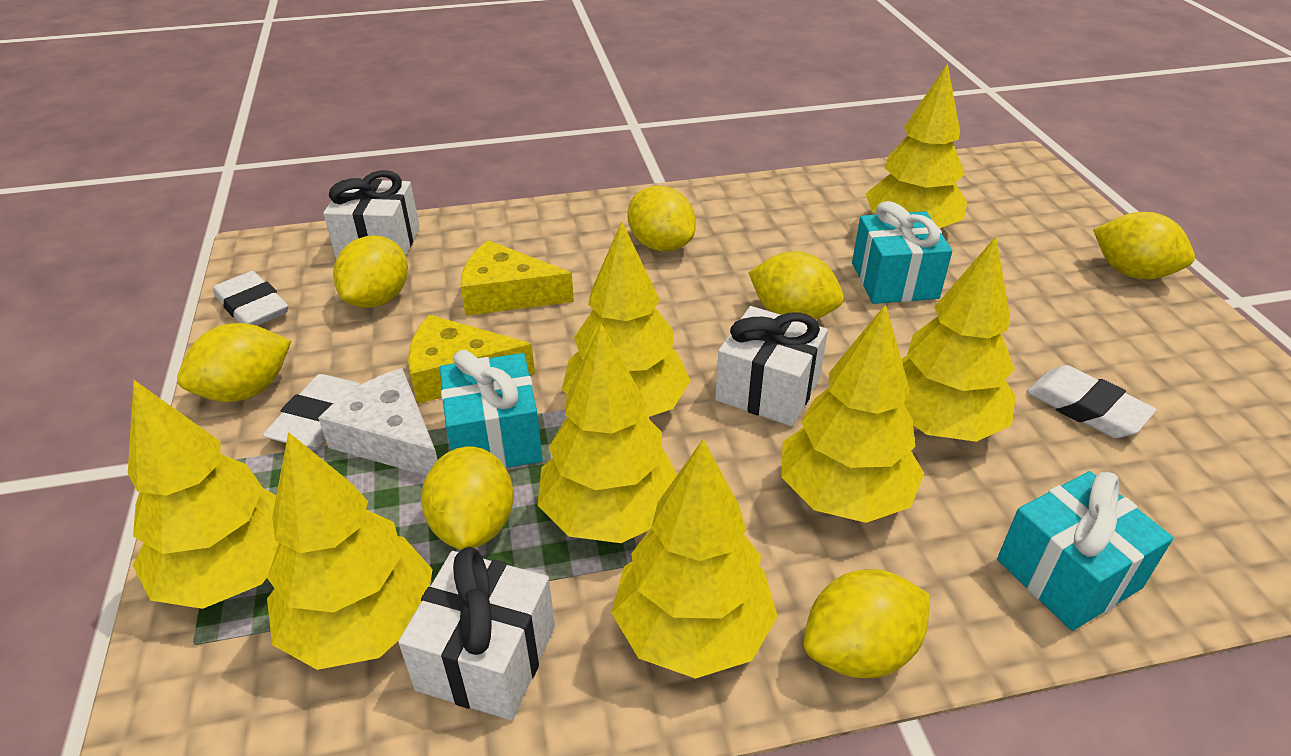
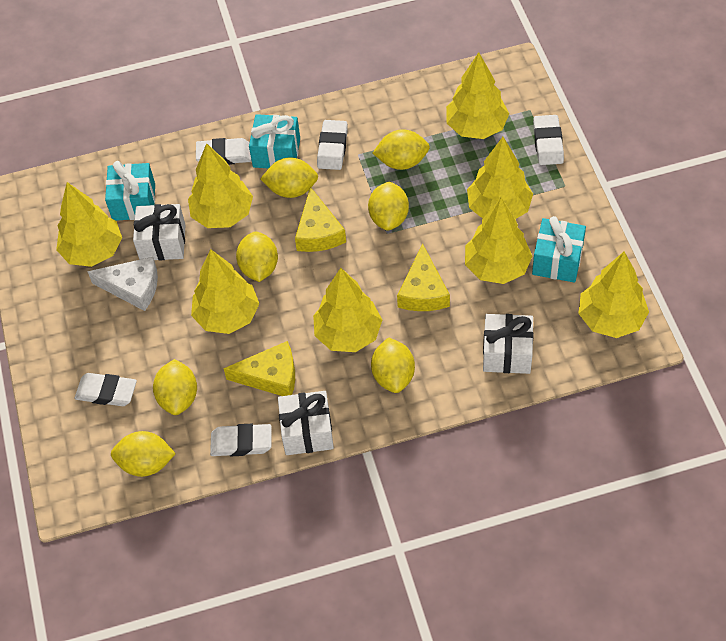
white eraser: 3 -> 5
yellow cheese: 2 -> 3

